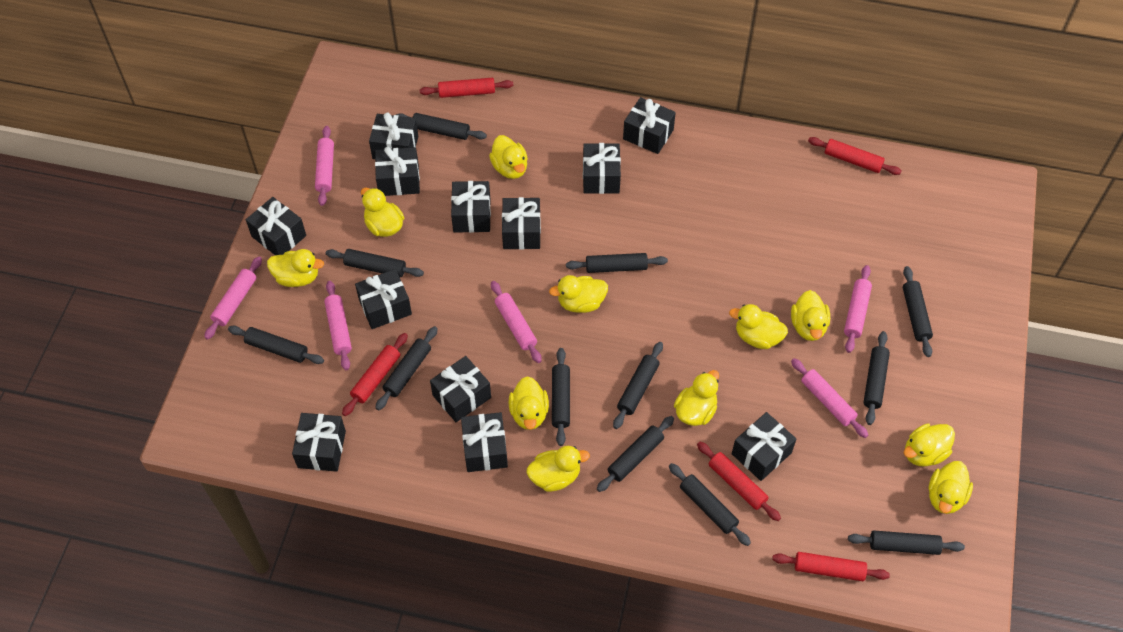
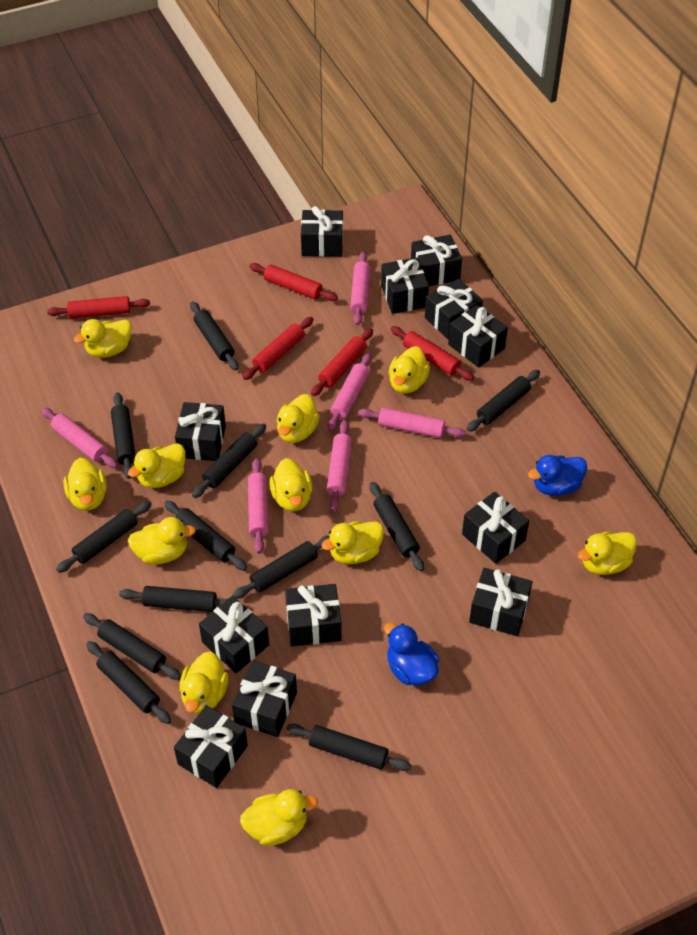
blue duck: 0 -> 2

